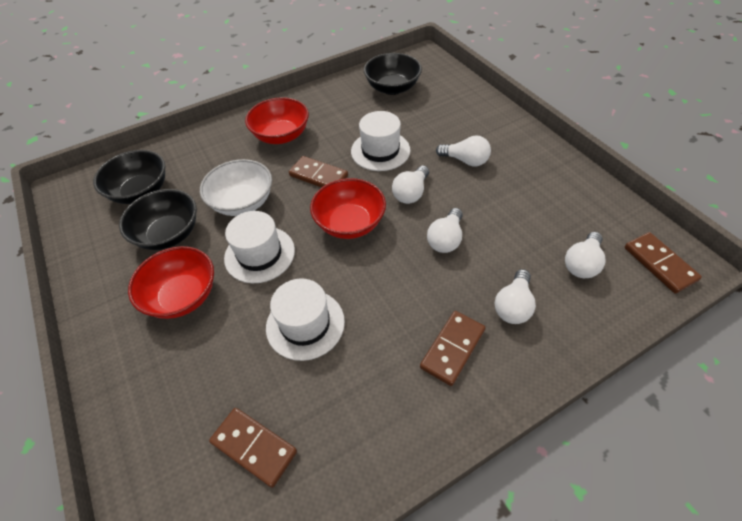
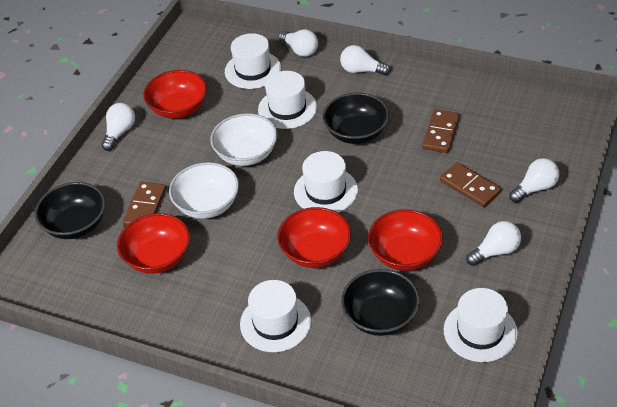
brown domino: 4 -> 3
red bowl: 3 -> 4
white bowl: 1 -> 2
white hat: 3 -> 5

